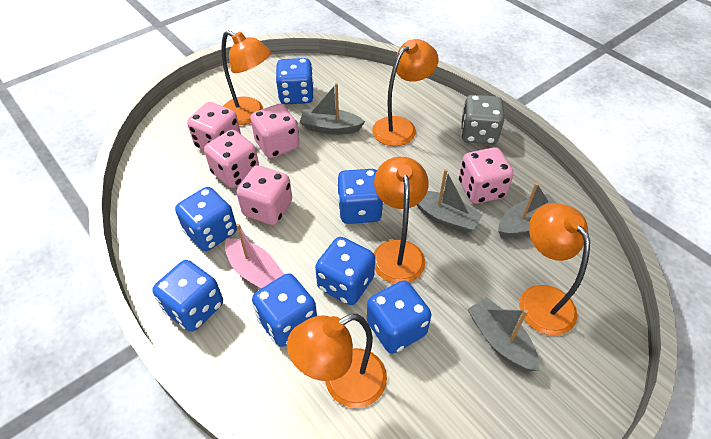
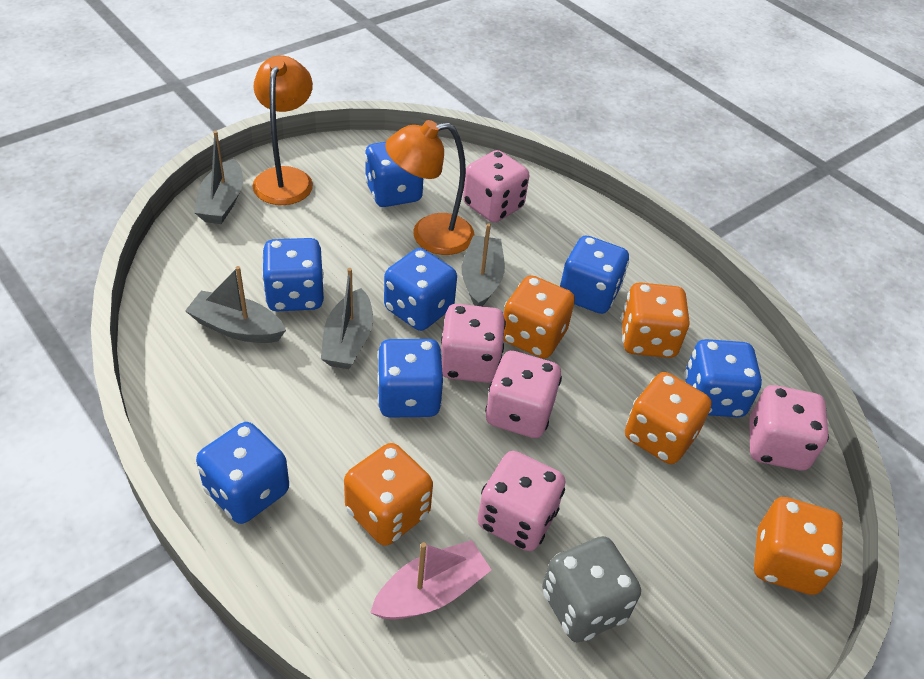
orange dice: 0 -> 5
orange lamp: 5 -> 2

